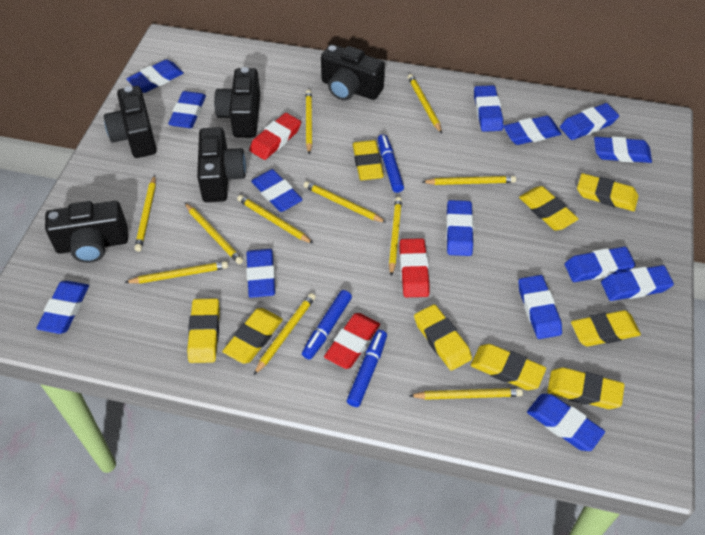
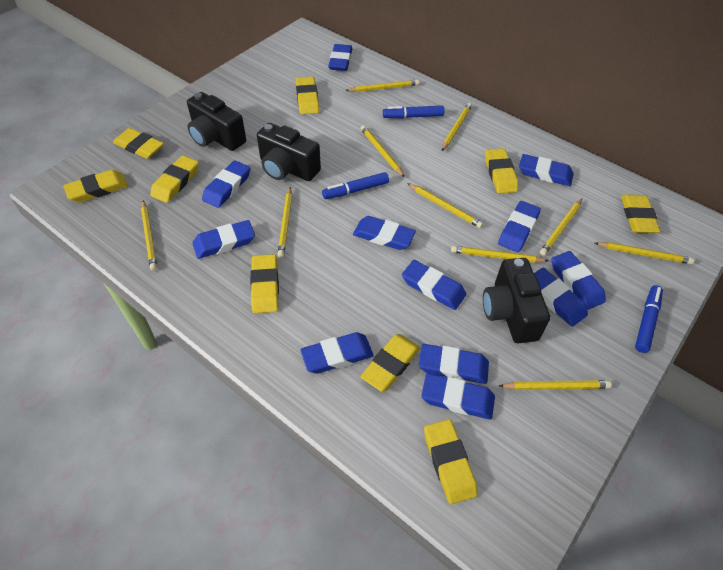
black camera: 5 -> 3
blue eraser: 14 -> 12
red eraser: 3 -> 0
yellow pencil: 11 -> 10

